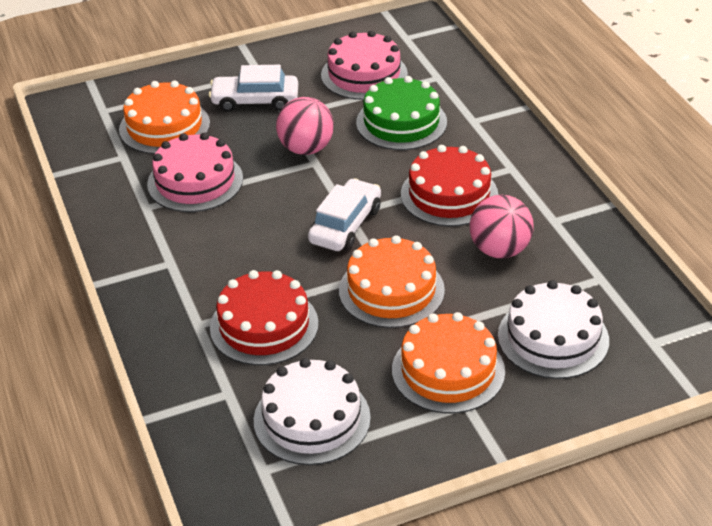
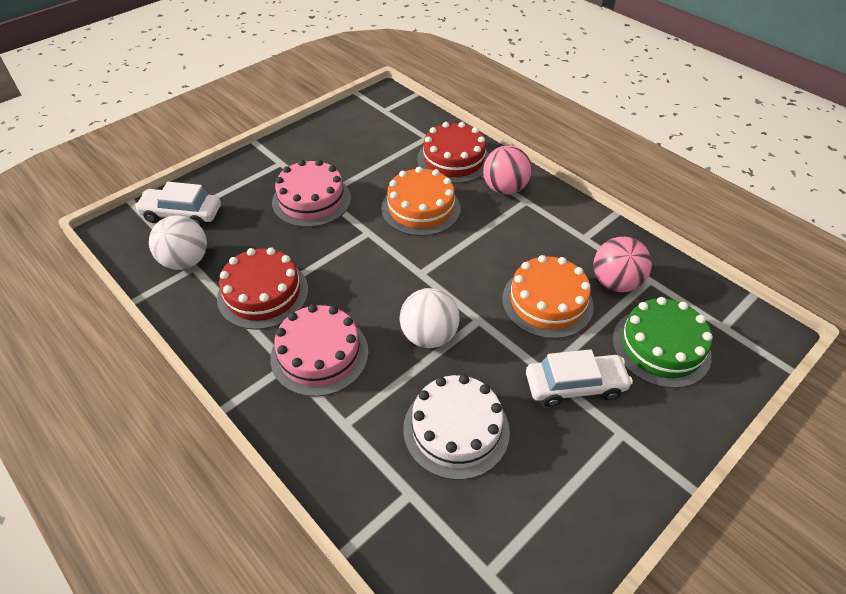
orange cake: 3 -> 2
white ball: 0 -> 2
white cake: 2 -> 1

